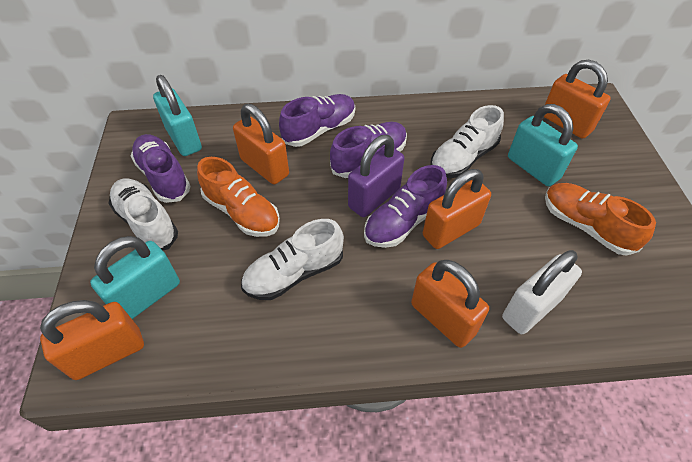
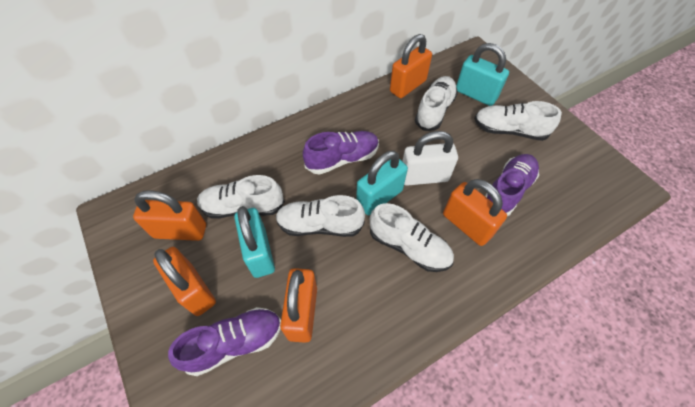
orange shoe: 2 -> 0
purple padlock: 1 -> 0
purple shoe: 4 -> 3
white shoe: 3 -> 5

